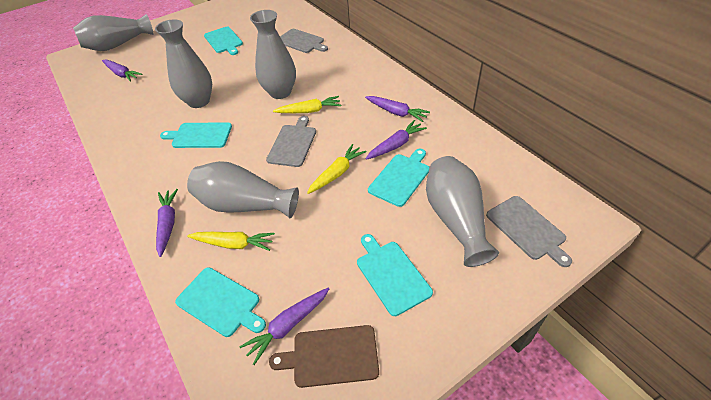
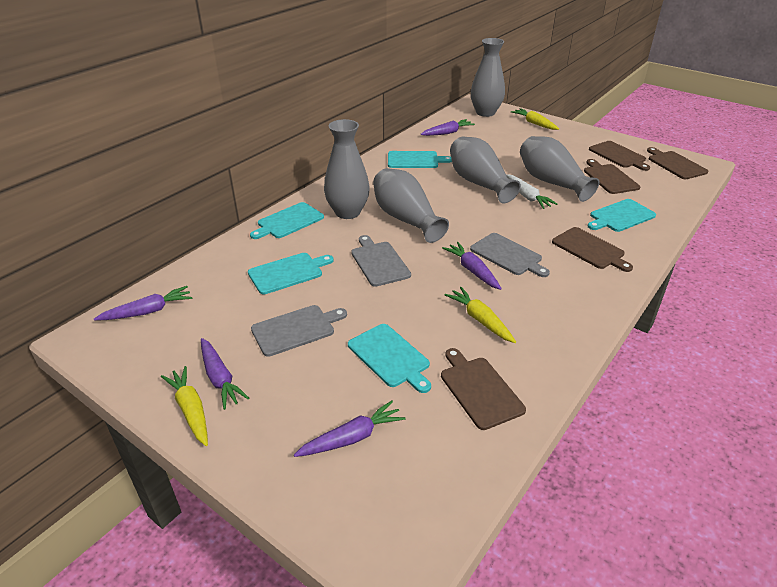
brown cutting board: 1 -> 5
white carrot: 0 -> 1

